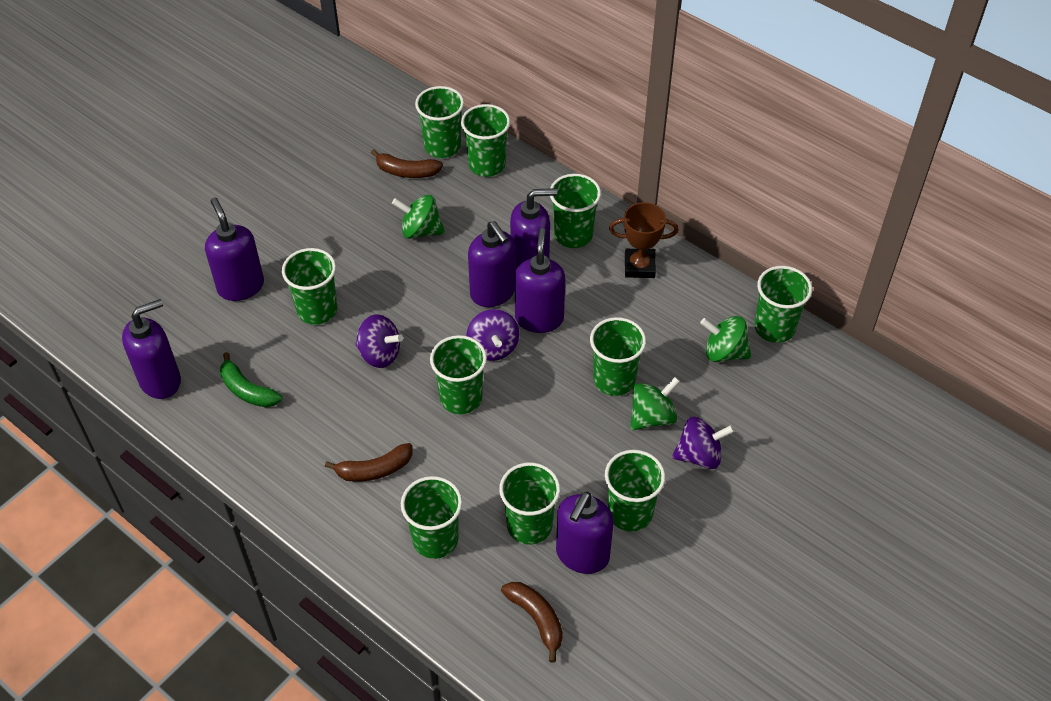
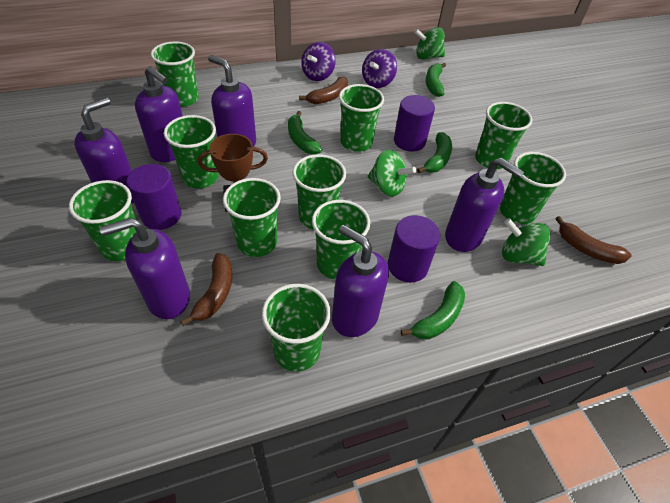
green banana: 1 -> 4
purple cylinder: 0 -> 3
purple spinning top: 3 -> 2

